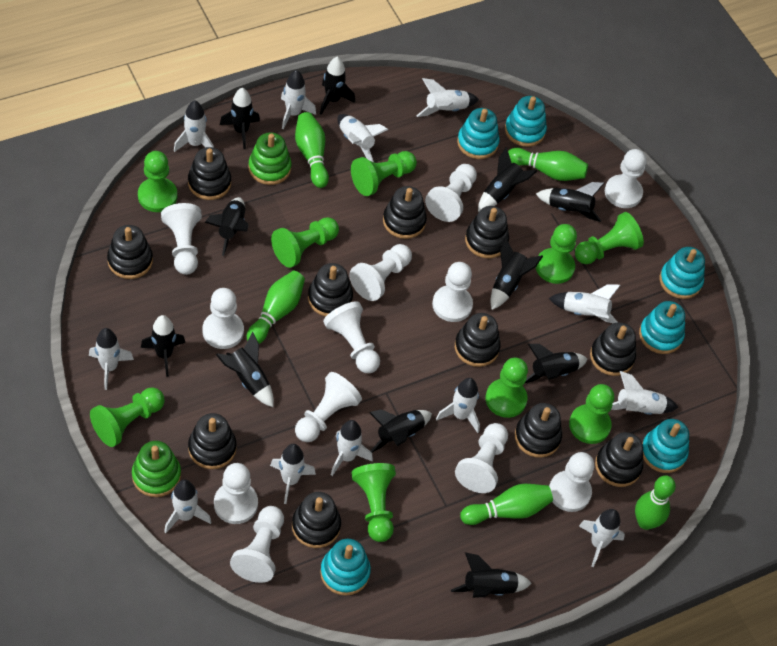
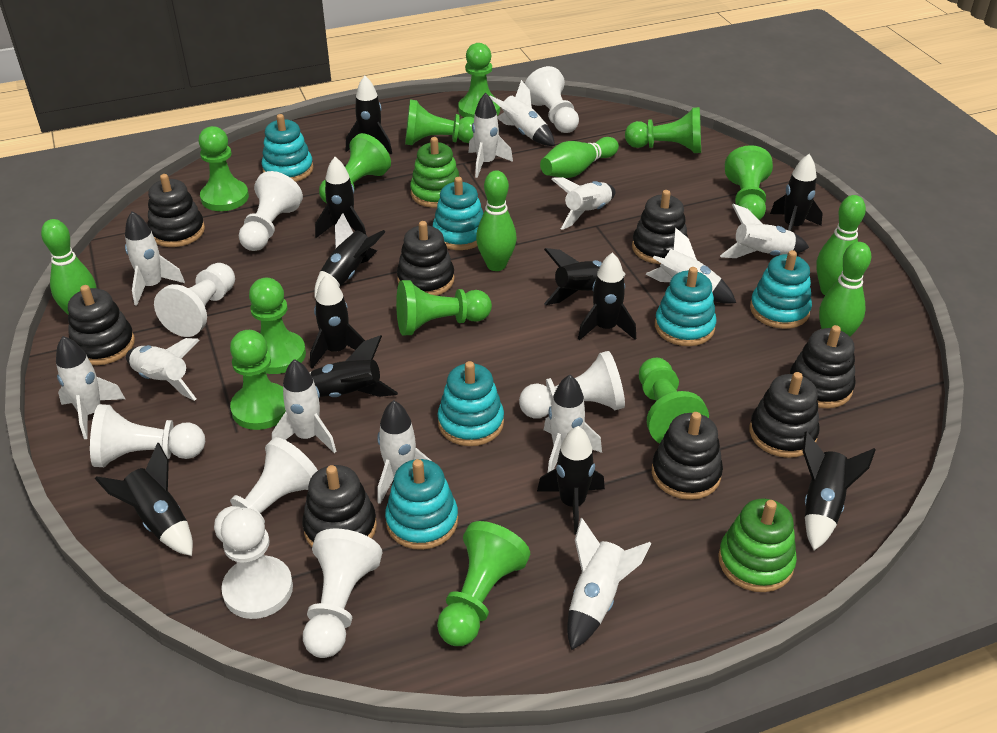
black stacking toy: 11 -> 8
green pawn: 9 -> 11
white pawn: 12 -> 8

